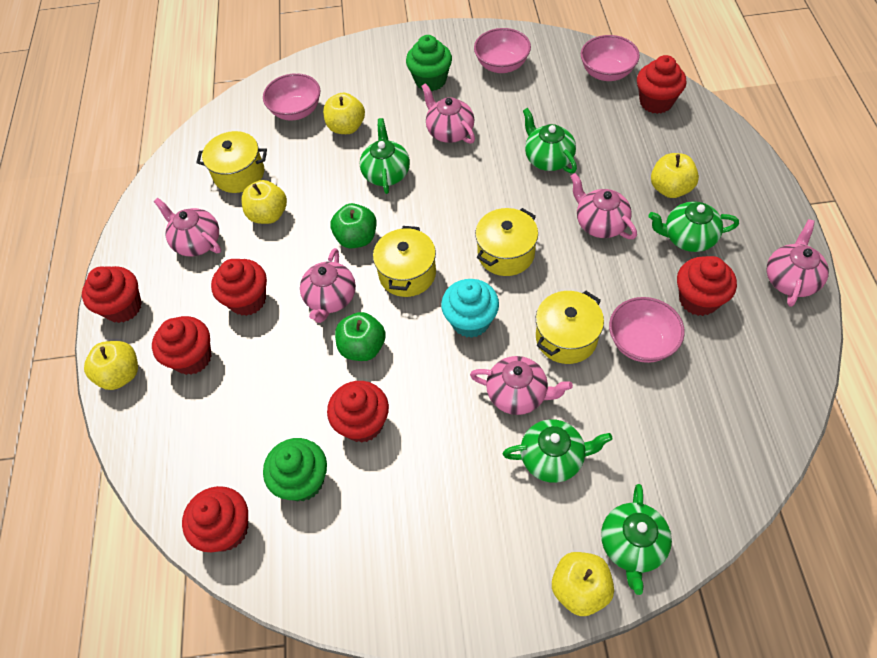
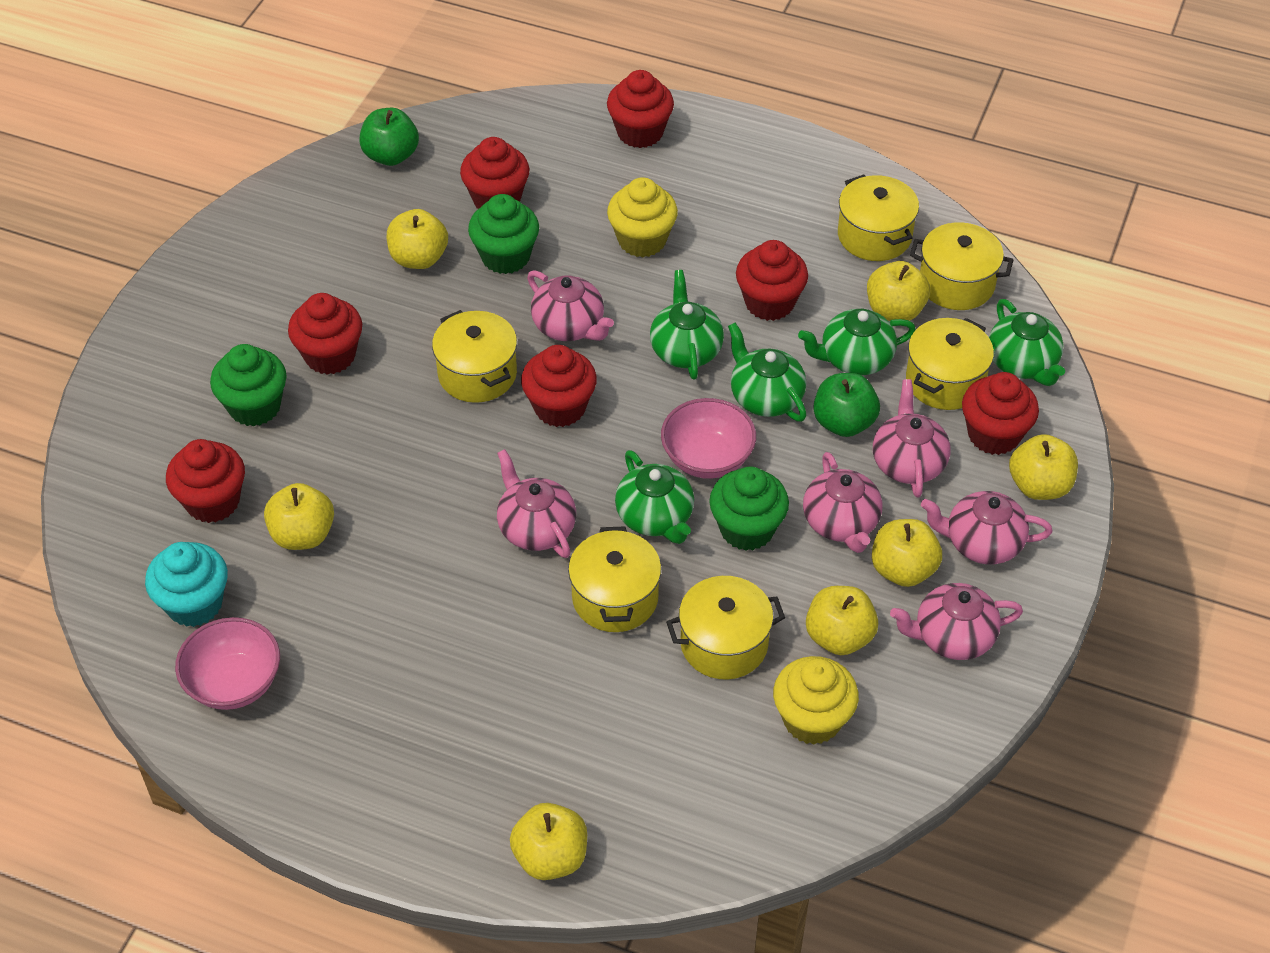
green cupcake: 2 -> 3
pink bowl: 4 -> 2
yellow apple: 5 -> 7
yellow cupcake: 0 -> 2
yellow pot: 4 -> 6

